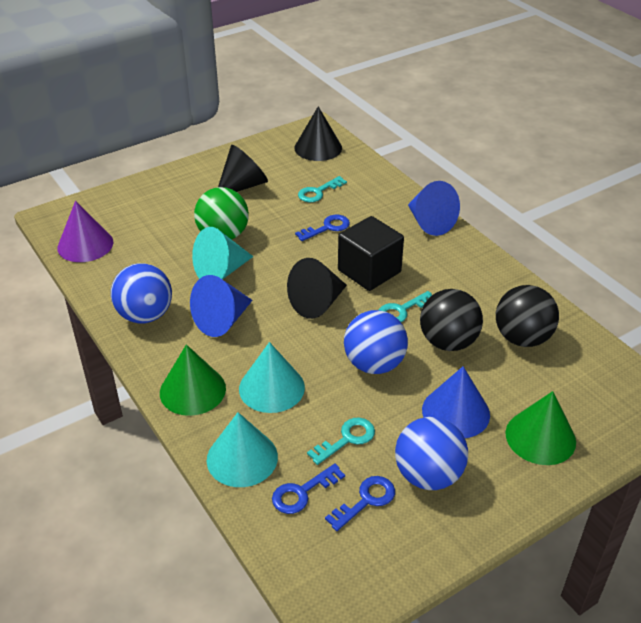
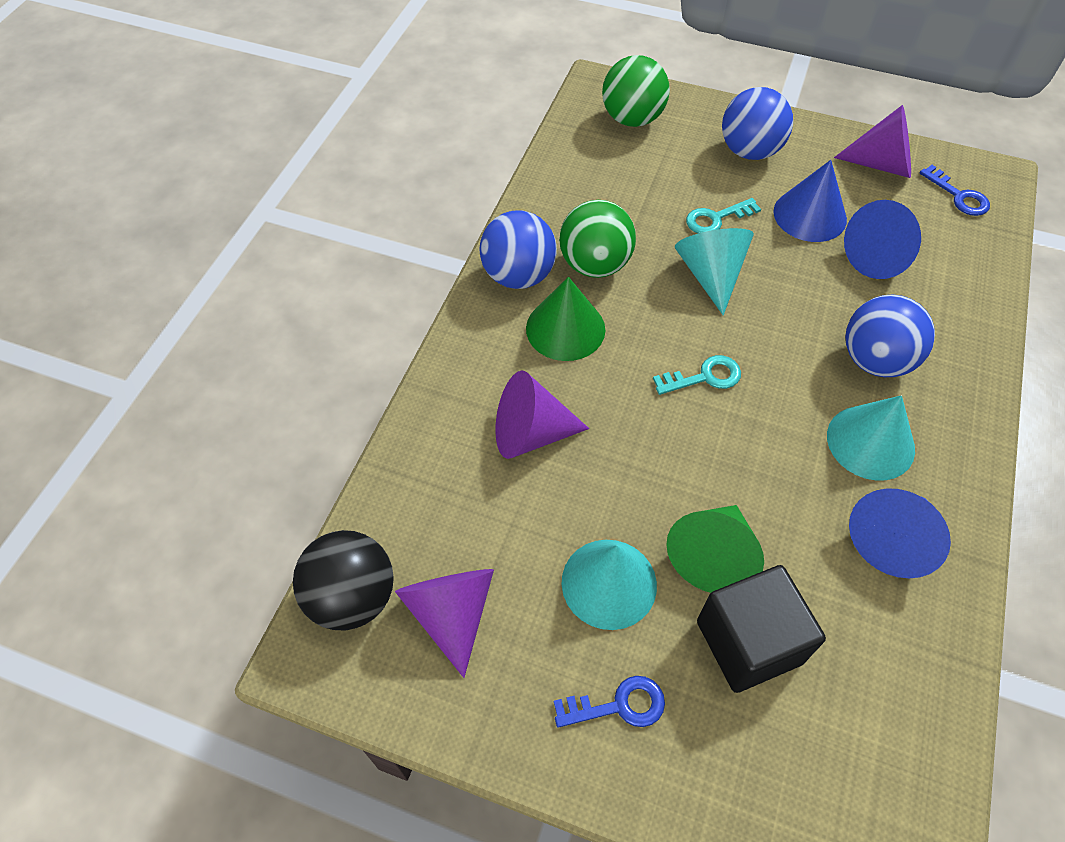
black ball: 2 -> 1
black cone: 3 -> 0
blue key: 3 -> 2
green ball: 1 -> 2
purple cone: 1 -> 3
turquoise key: 3 -> 2

